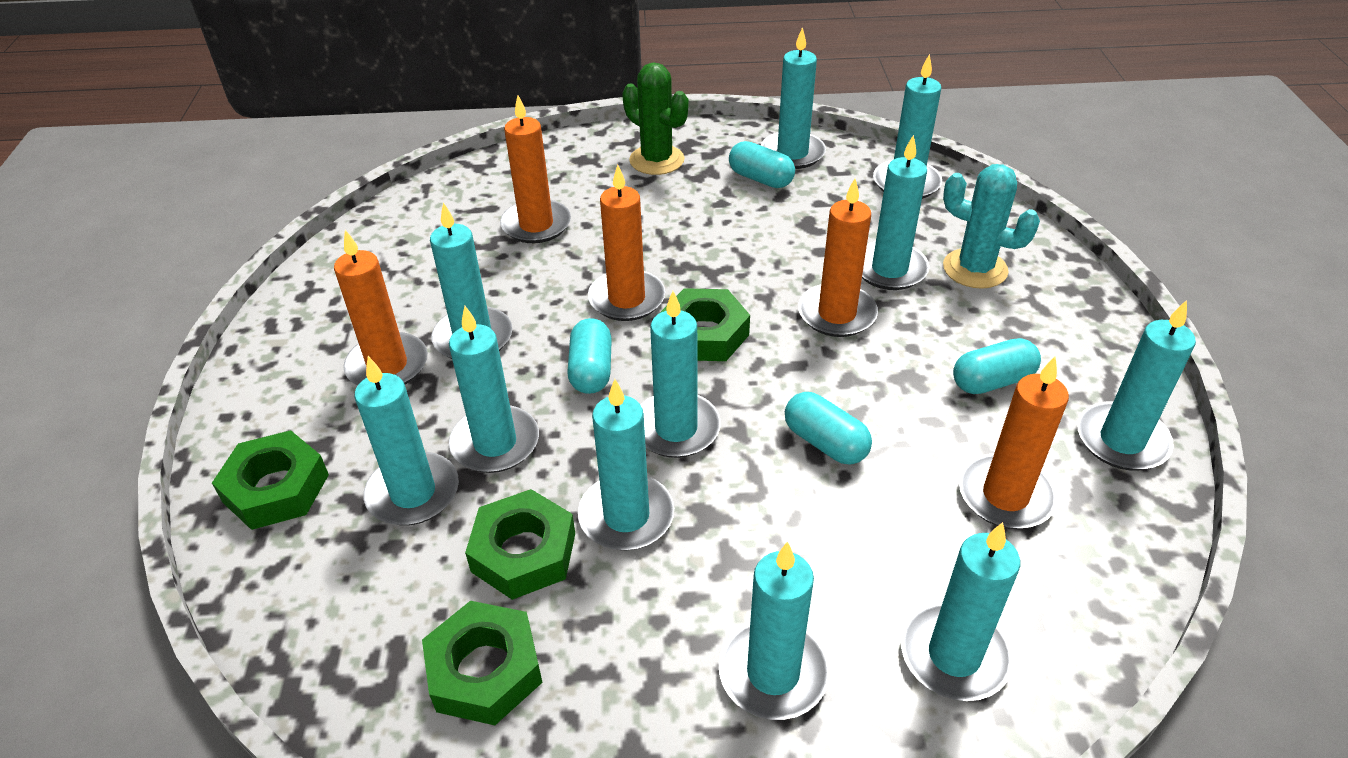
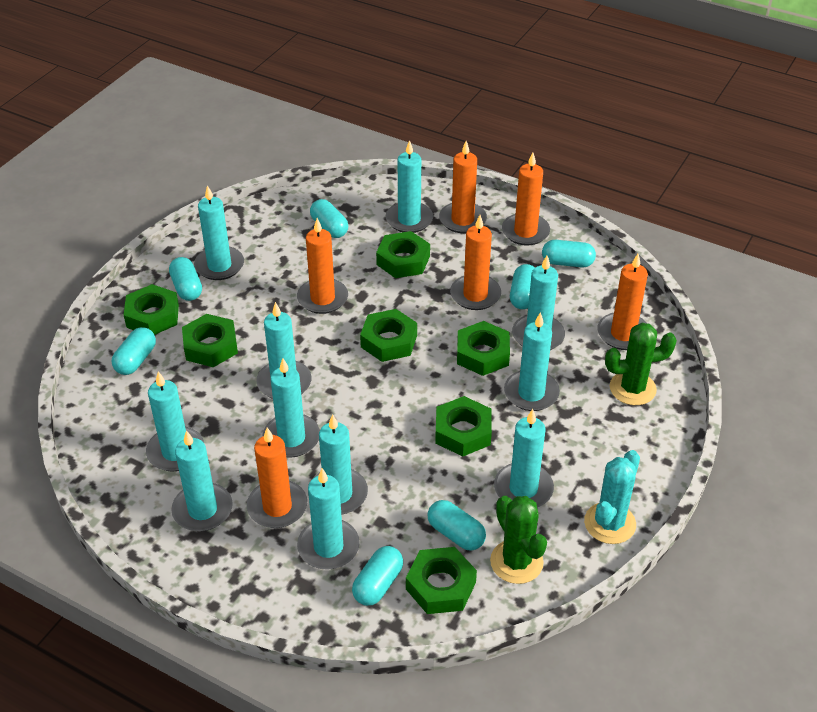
green cactus: 1 -> 2
green nut: 4 -> 7
orange candle: 5 -> 6
turquoise capsule: 4 -> 7

